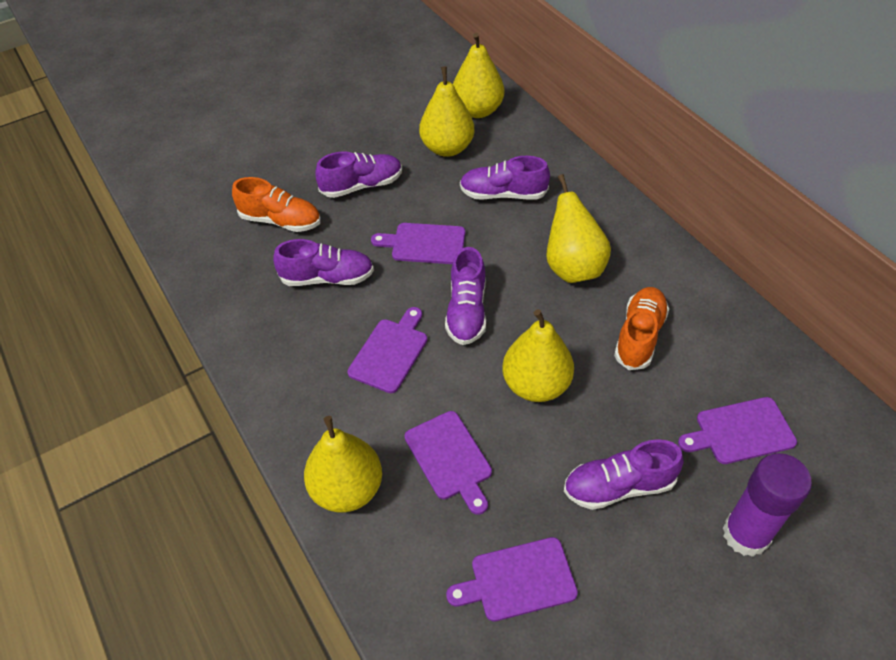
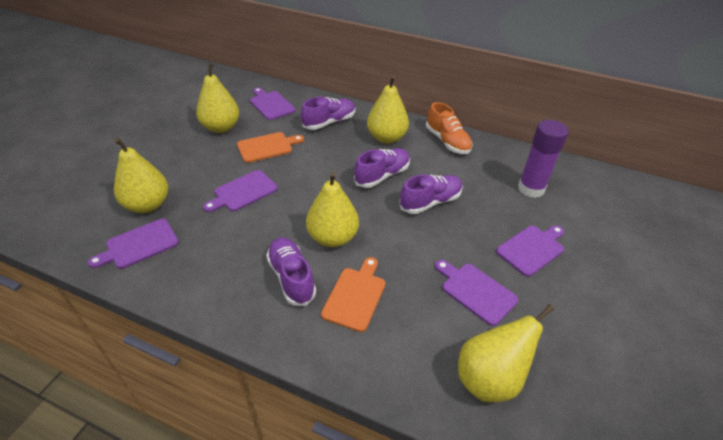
orange cutting board: 0 -> 2
orange shoe: 2 -> 1
purple shoe: 5 -> 4

